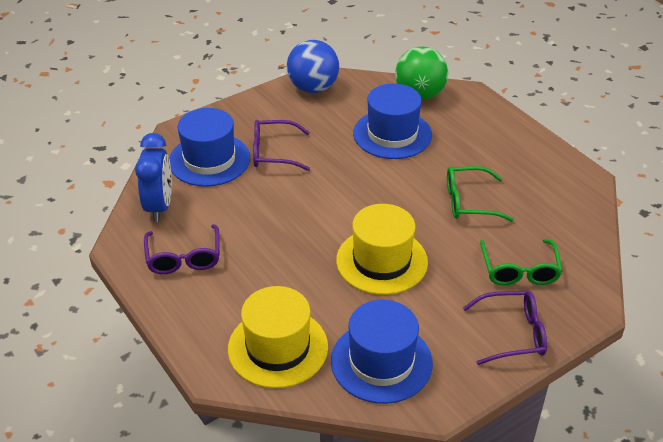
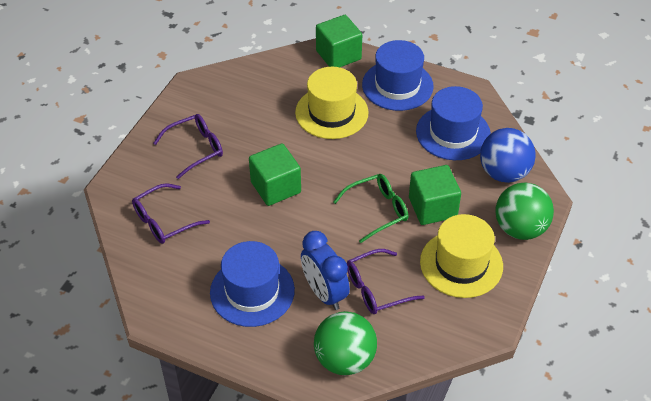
green ball: 1 -> 2
green cube: 0 -> 3
green glasses: 2 -> 1

